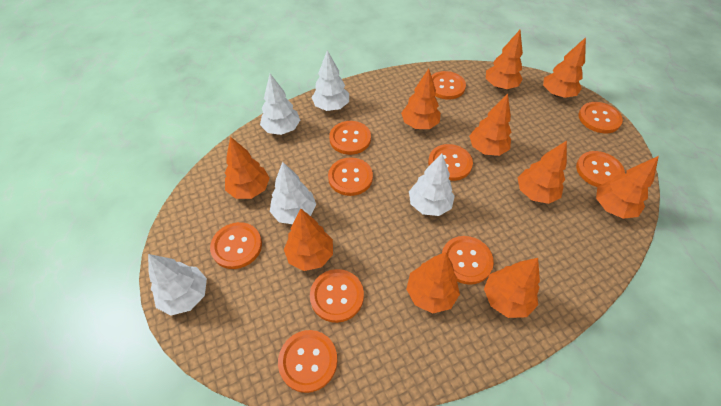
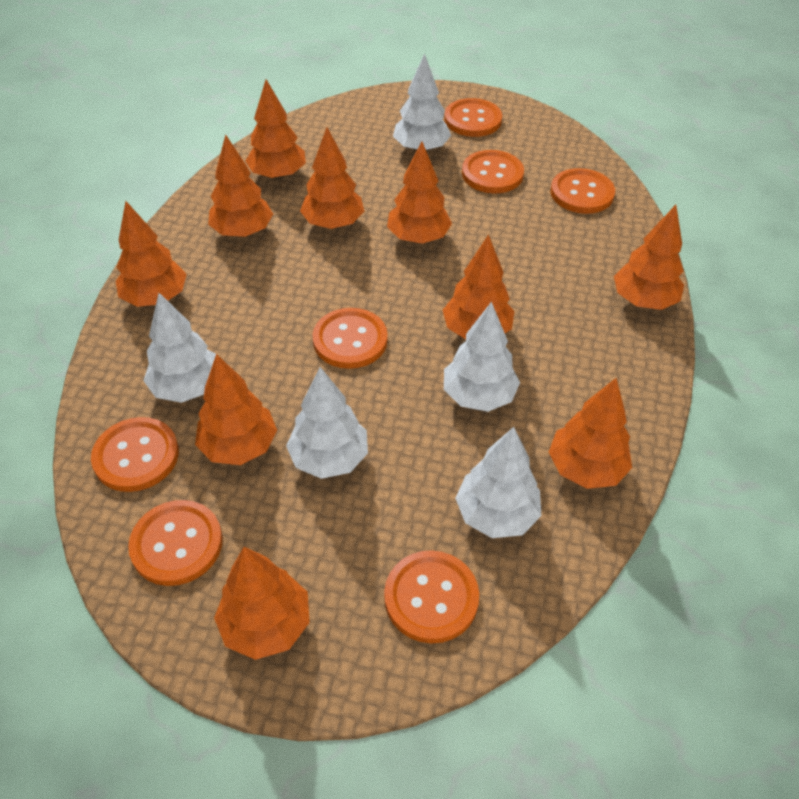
orange button: 10 -> 7

